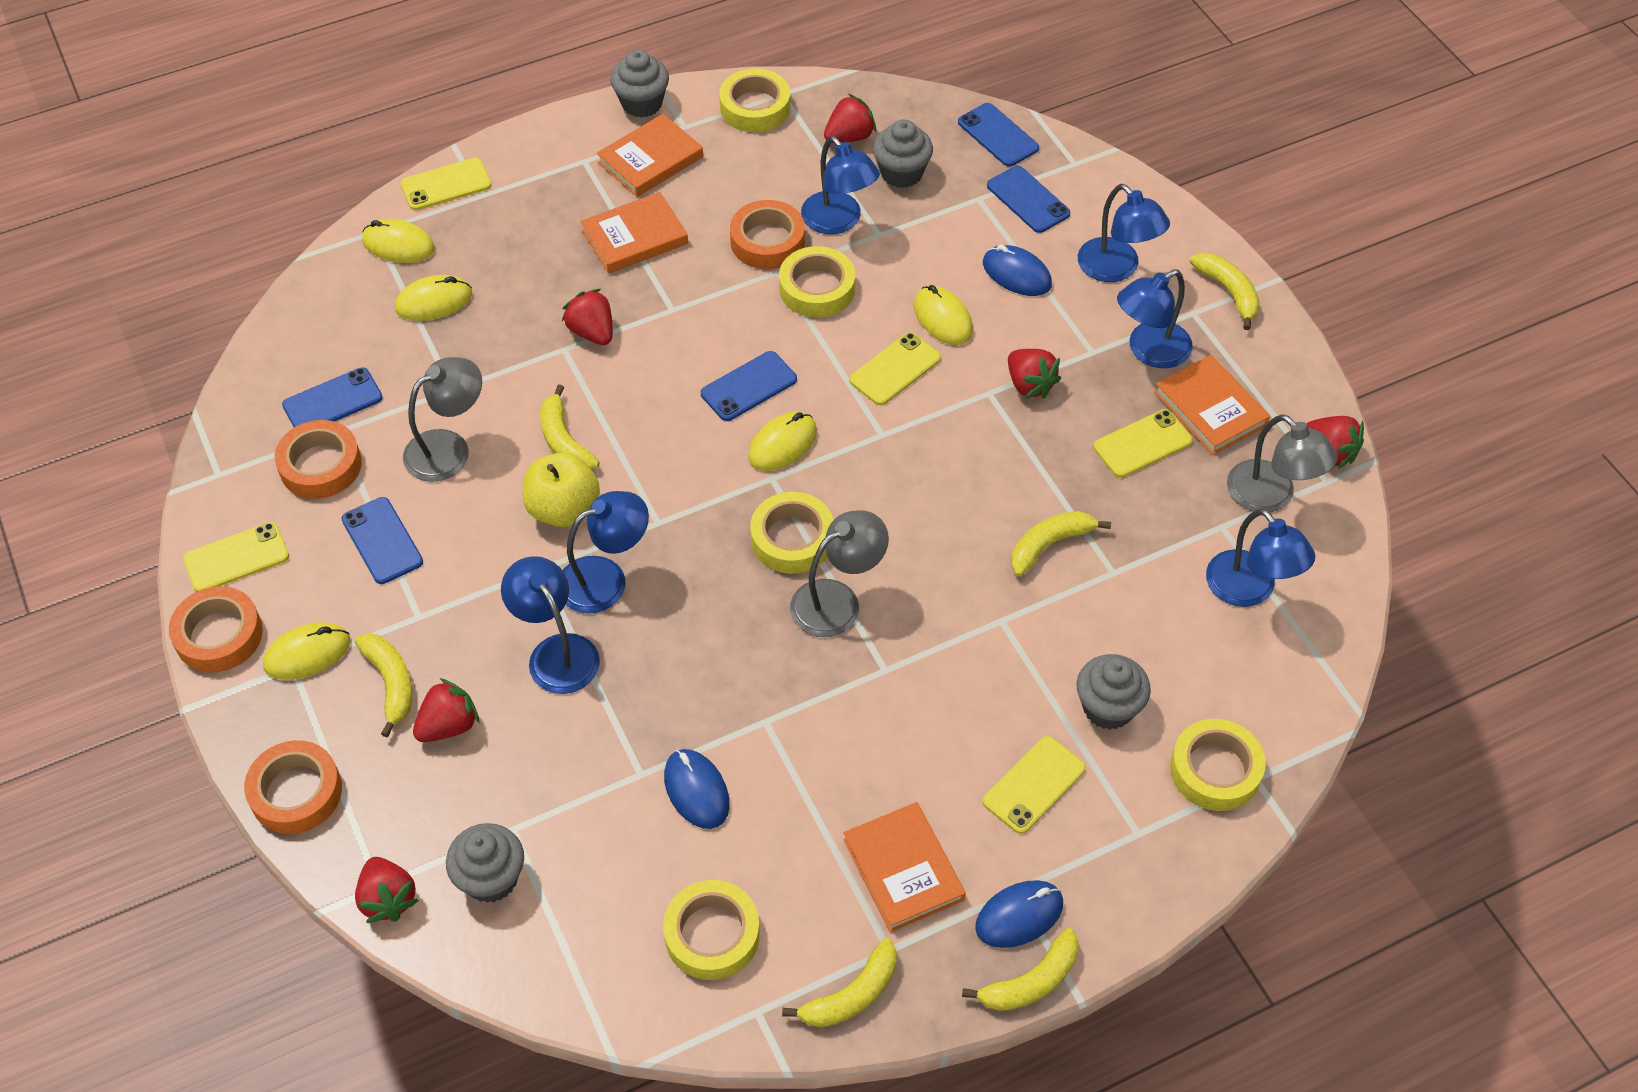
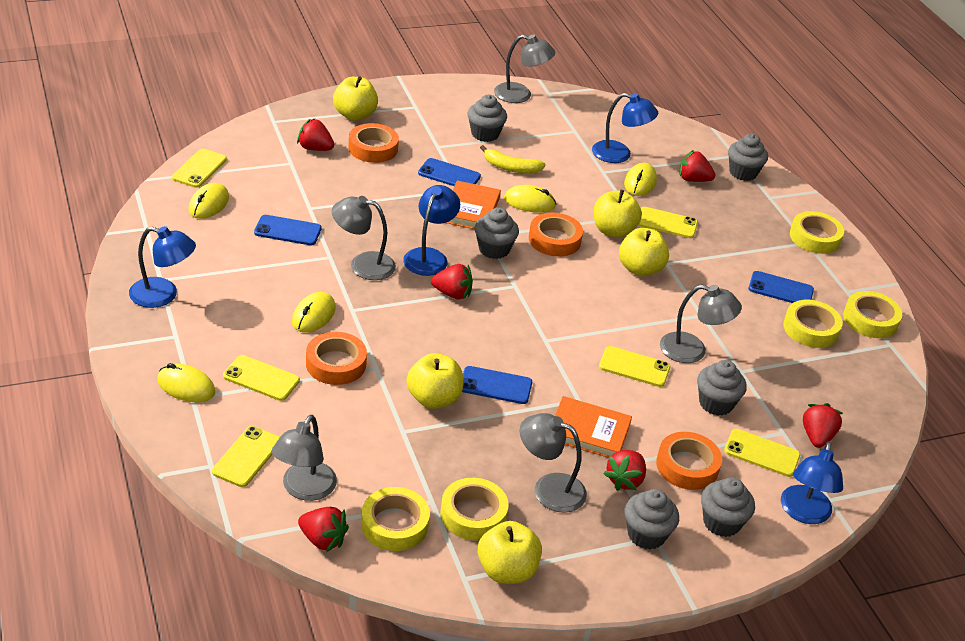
blue lamp: 6 -> 4
blue mouse: 3 -> 0
blue phone: 5 -> 4
grey cupcake: 4 -> 6
grey lamp: 3 -> 5
orange book: 4 -> 2
yellow apple: 1 -> 5
yellow banana: 6 -> 1
yellow phone: 5 -> 6

